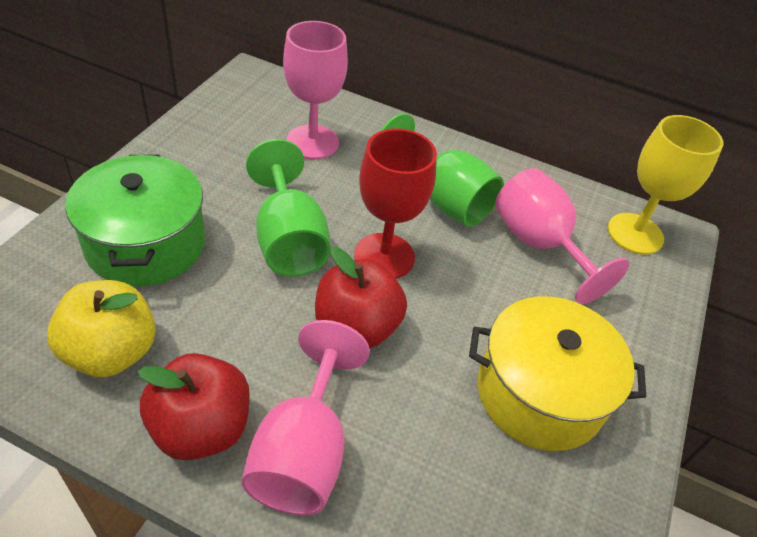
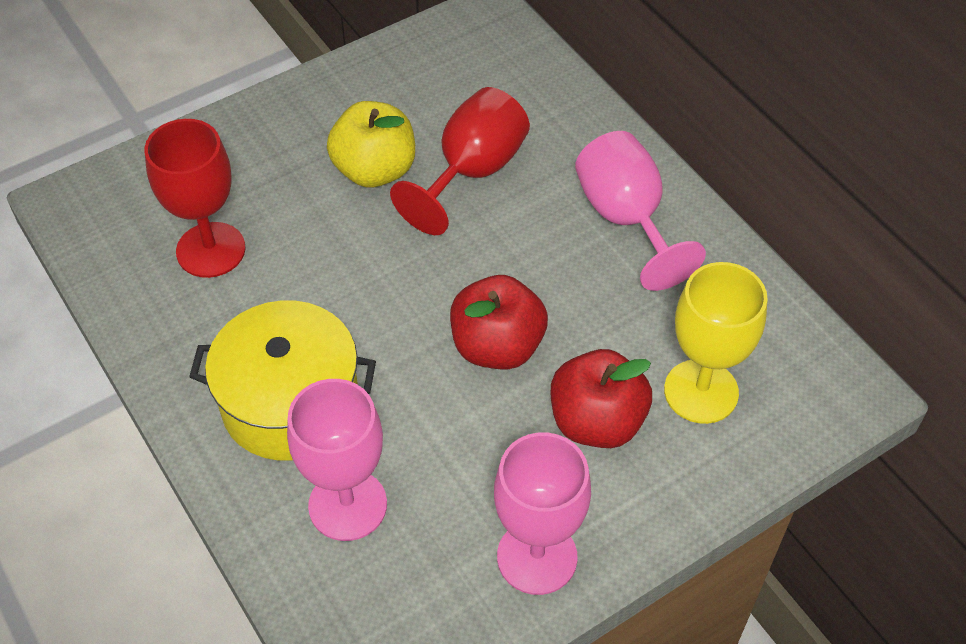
green goblet: 2 -> 0
green pot: 1 -> 0
red goblet: 1 -> 2

